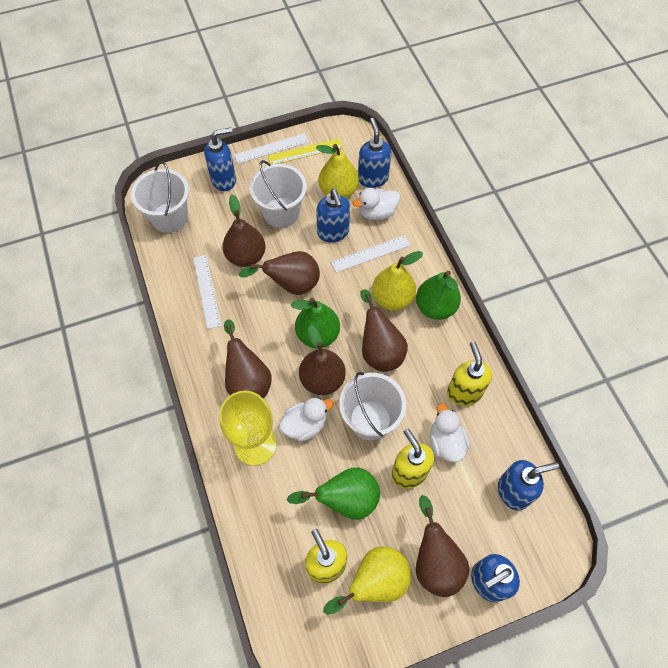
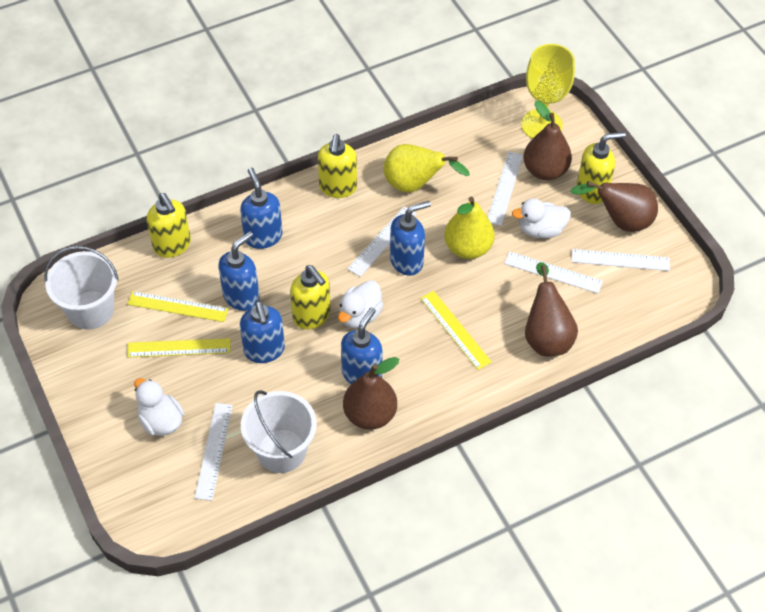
brown pear: 6 -> 4
green pear: 3 -> 0
white bucket: 3 -> 2
white ruler: 3 -> 5
yellow pear: 3 -> 2
yellow ruler: 1 -> 3
yellow soap dispenser: 3 -> 4

